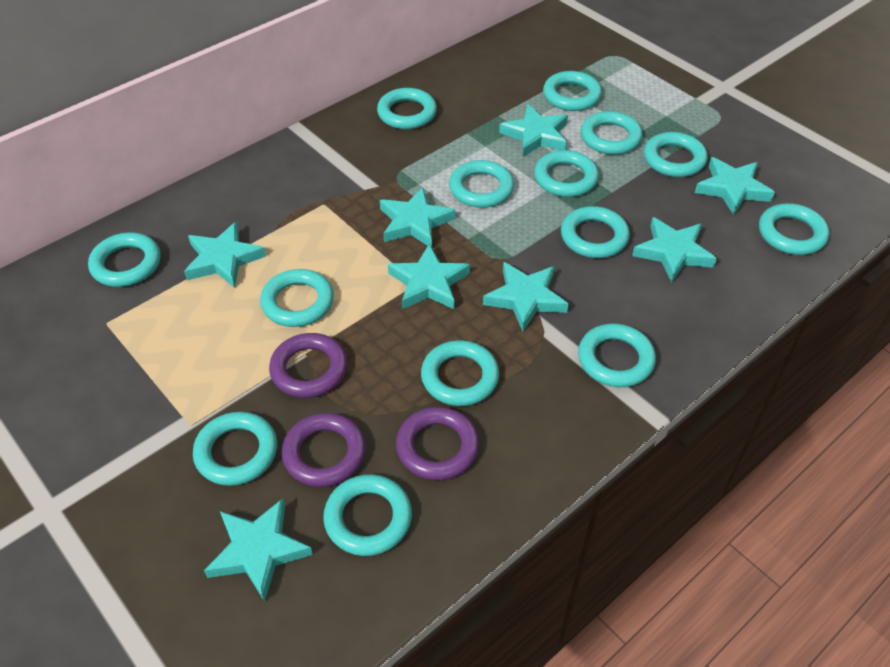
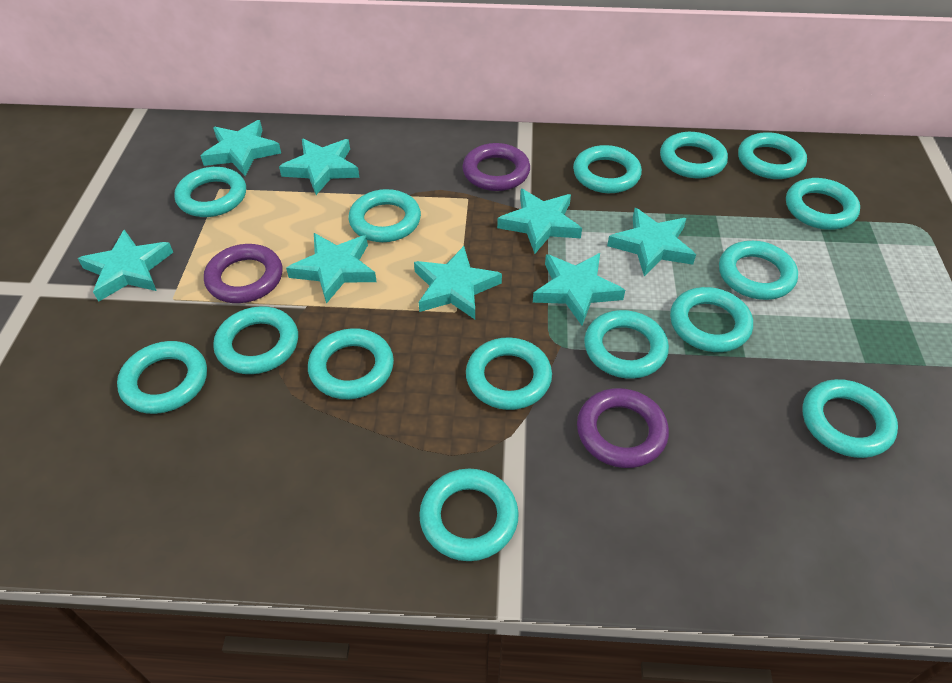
turquoise ring: 14 -> 15

